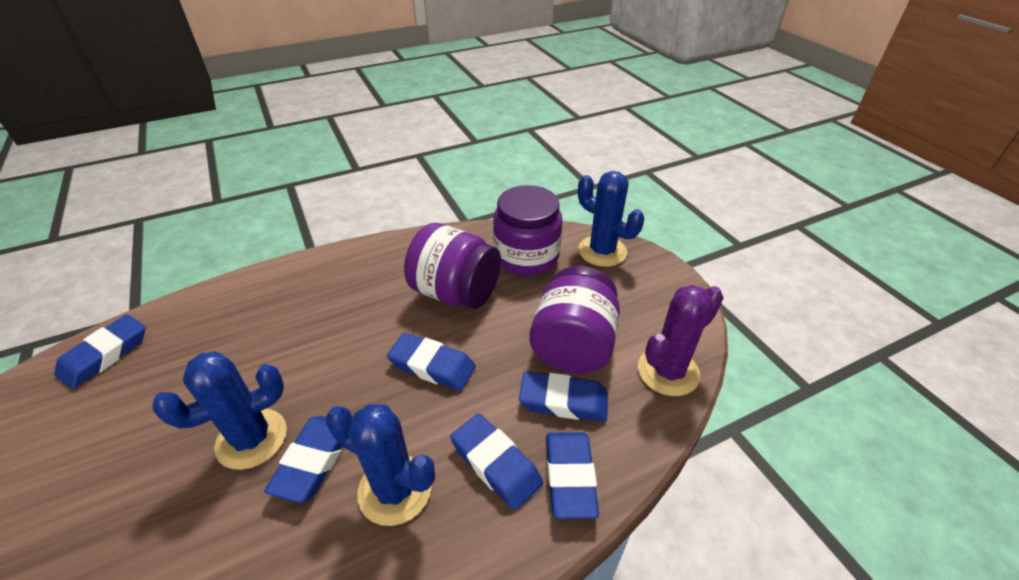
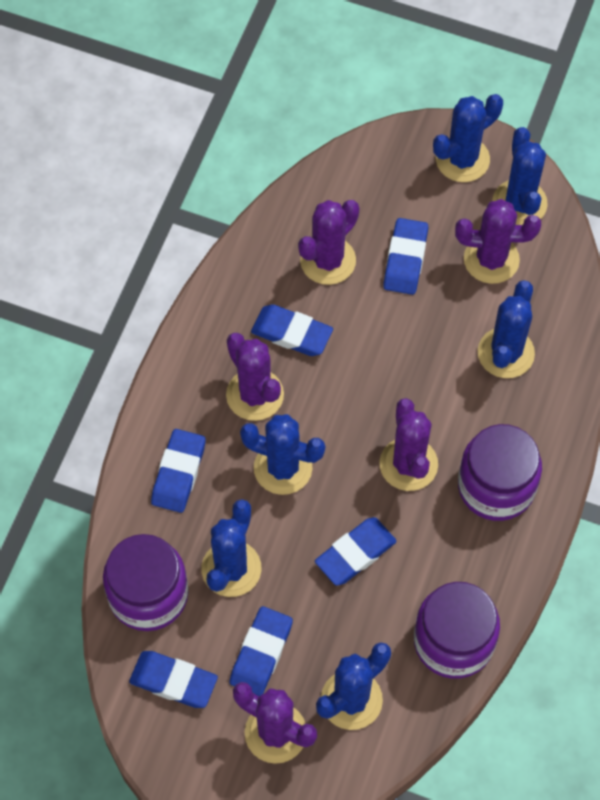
blue cactus: 3 -> 6
purple cactus: 1 -> 5

